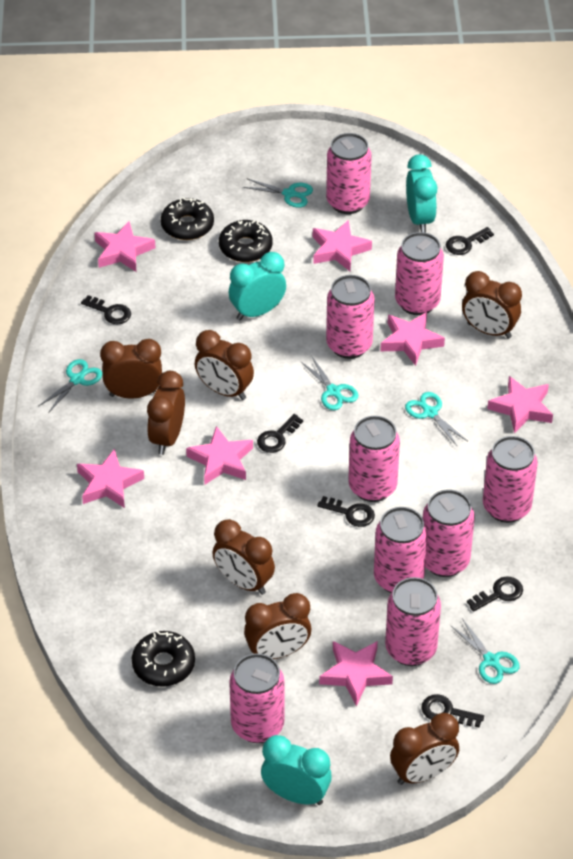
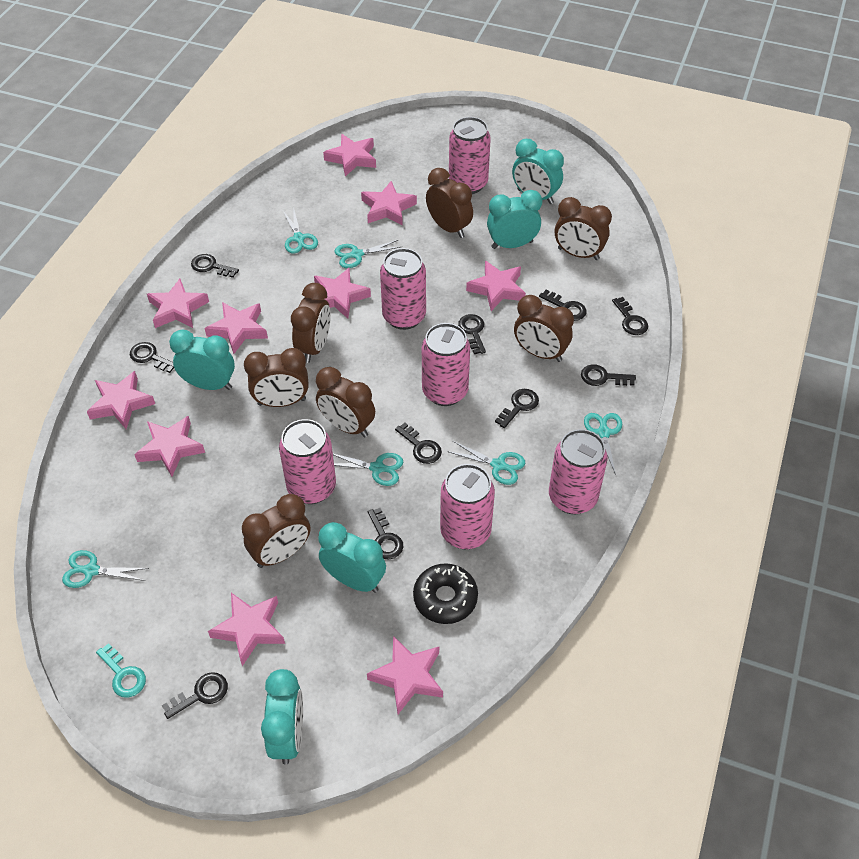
black donut: 3 -> 1
black key: 6 -> 10
pink can: 9 -> 6
pink star: 7 -> 10
turquoise clock: 3 -> 5
turquoise key: 0 -> 1
turquoise scissors: 5 -> 6

